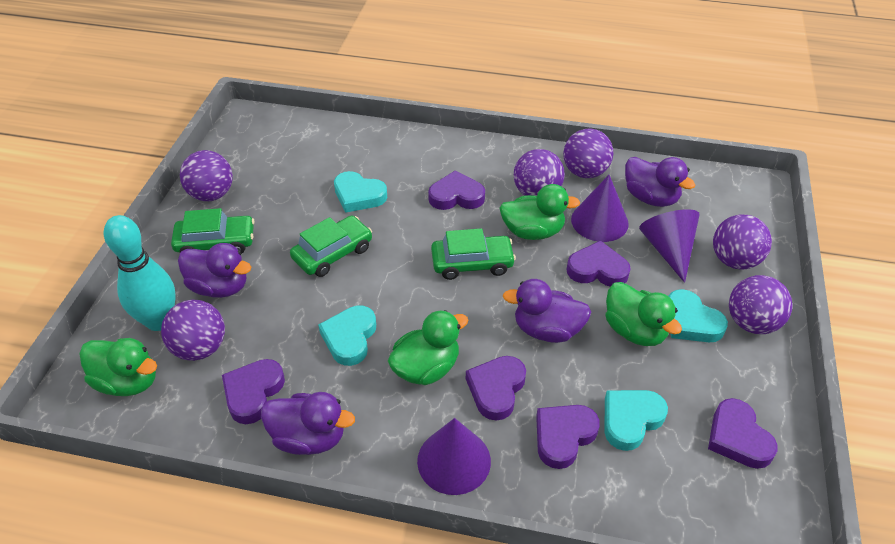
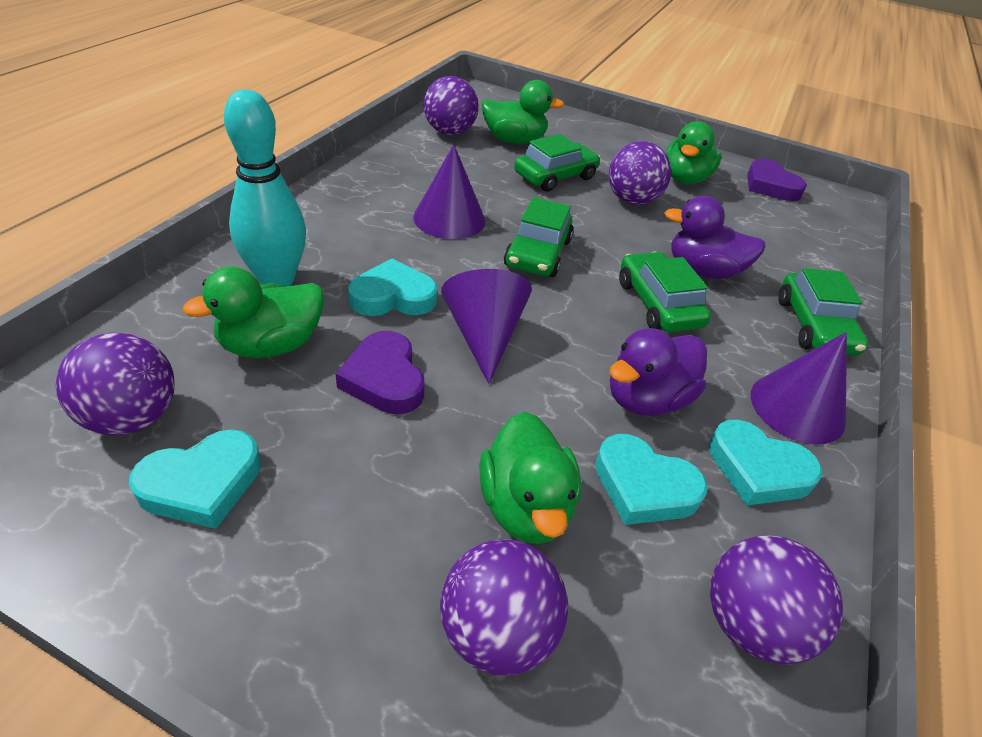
green car: 3 -> 4
purple ball: 6 -> 5
purple duck: 4 -> 2
purple heart: 6 -> 2

